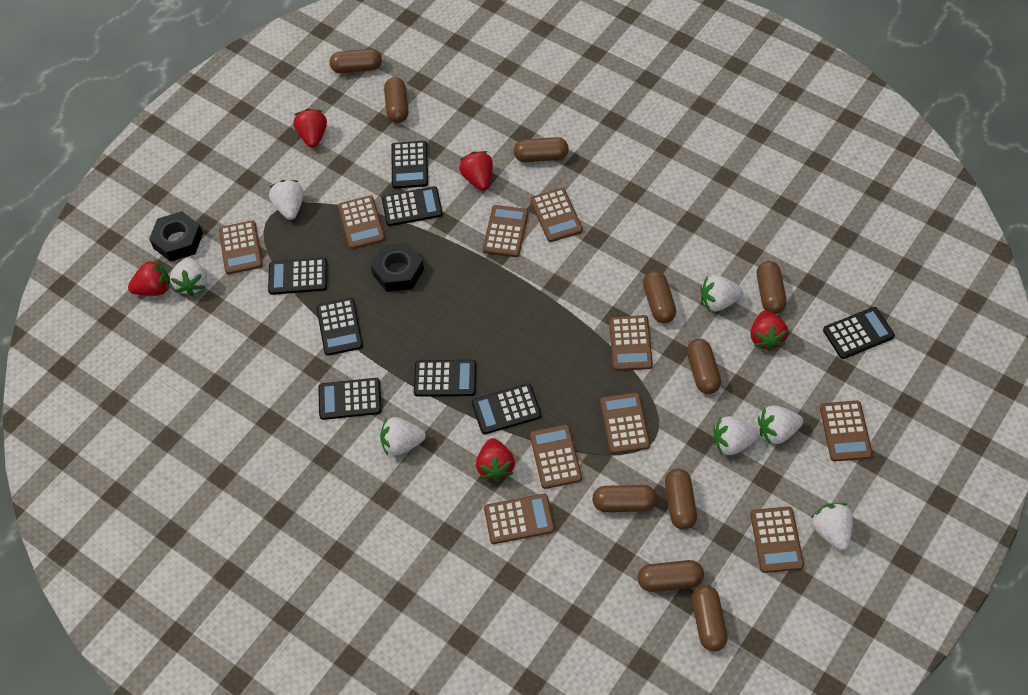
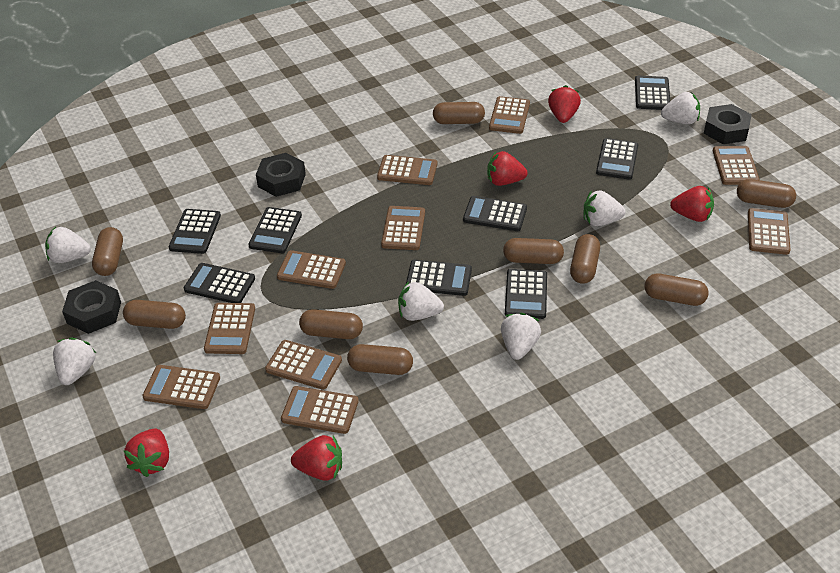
black nut: 2 -> 3
brown capsule: 10 -> 9
white strawberry: 7 -> 6

